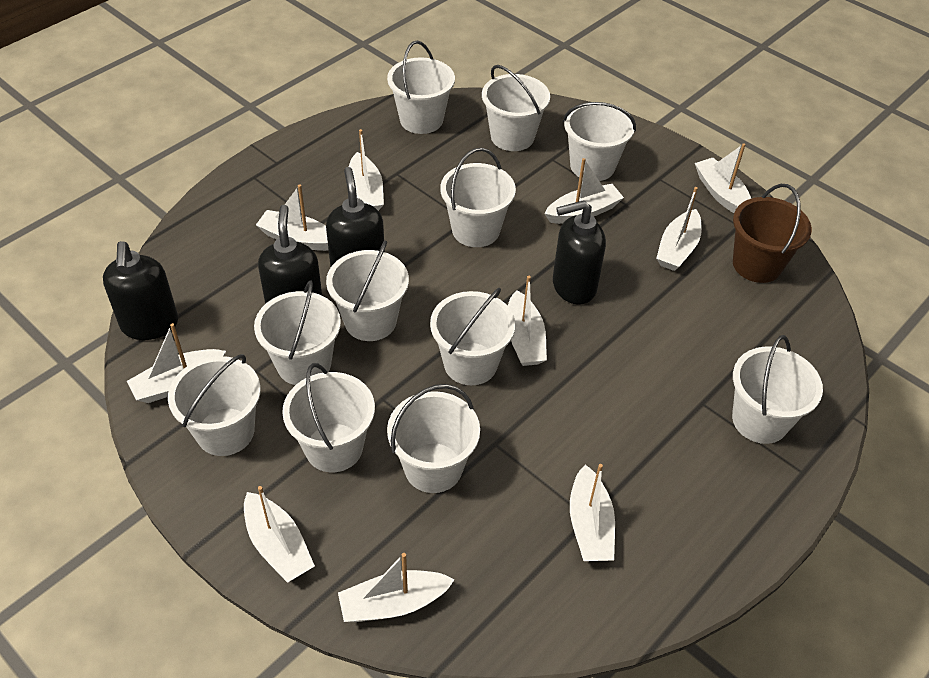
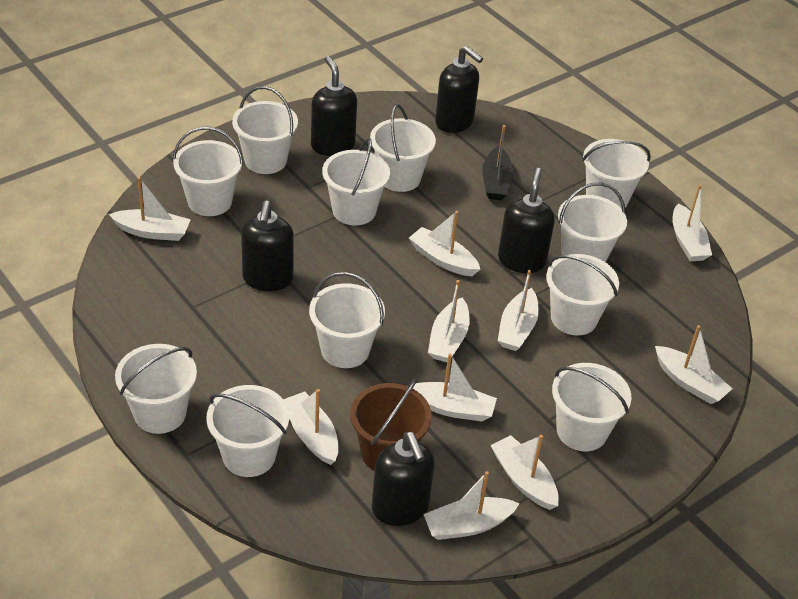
black boat: 0 -> 1
black soap dispenser: 4 -> 5

